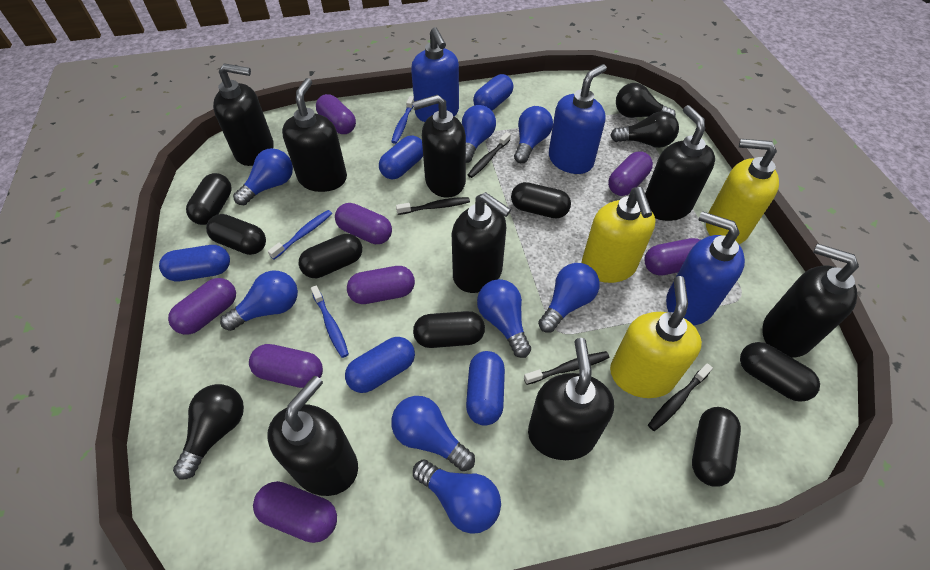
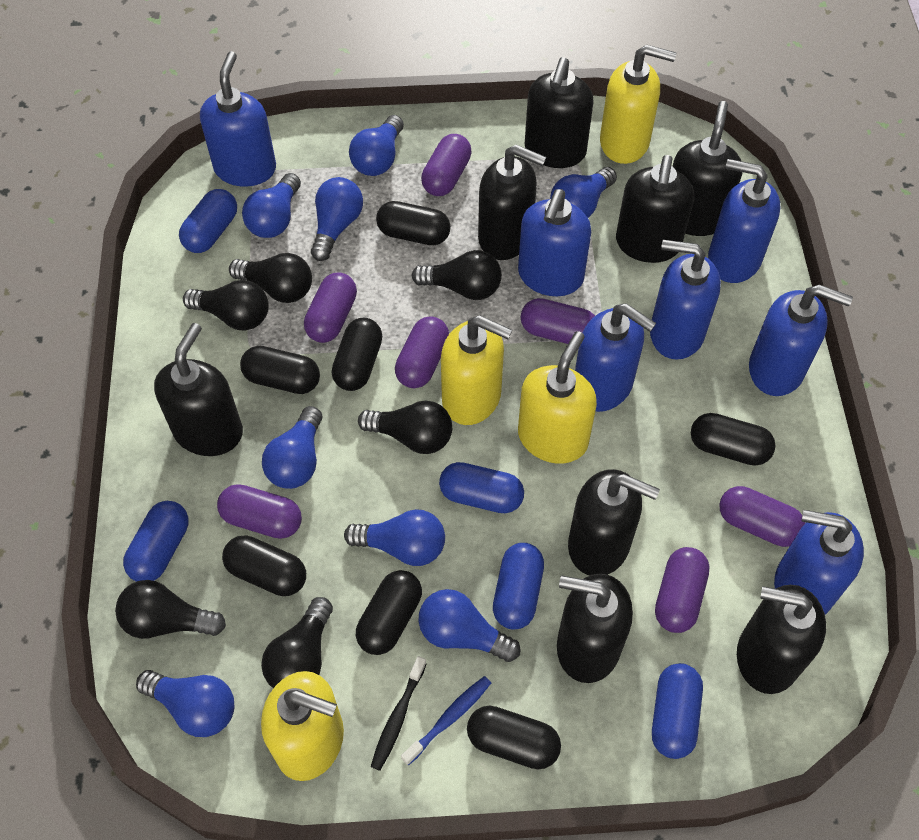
black light bulb: 3 -> 6
black toothbrush: 4 -> 1
blue soap dispenser: 3 -> 7
blue toothbrush: 3 -> 1
purple capsule: 8 -> 7
yellow soap dispenser: 3 -> 4

